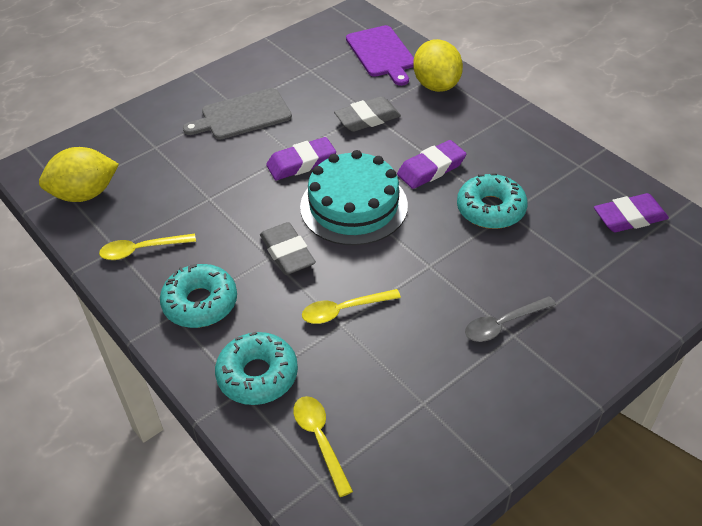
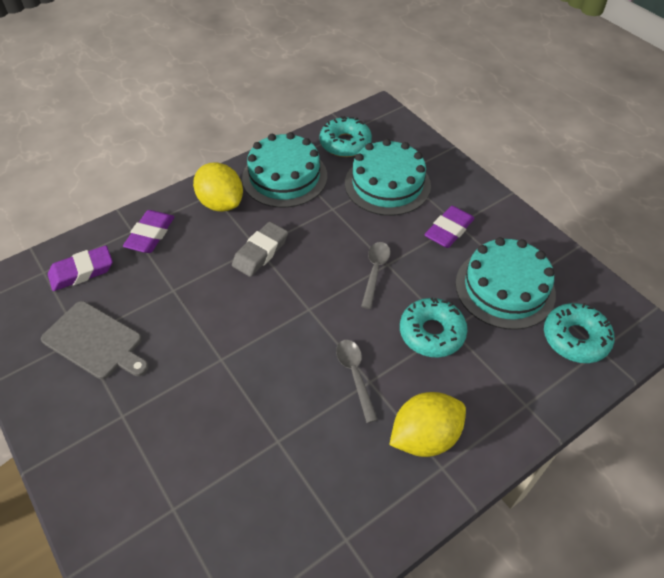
grey eraser: 2 -> 1
grey spoon: 1 -> 2
purple cutting board: 1 -> 0
turquoise cake: 1 -> 3
yellow spoon: 3 -> 0

